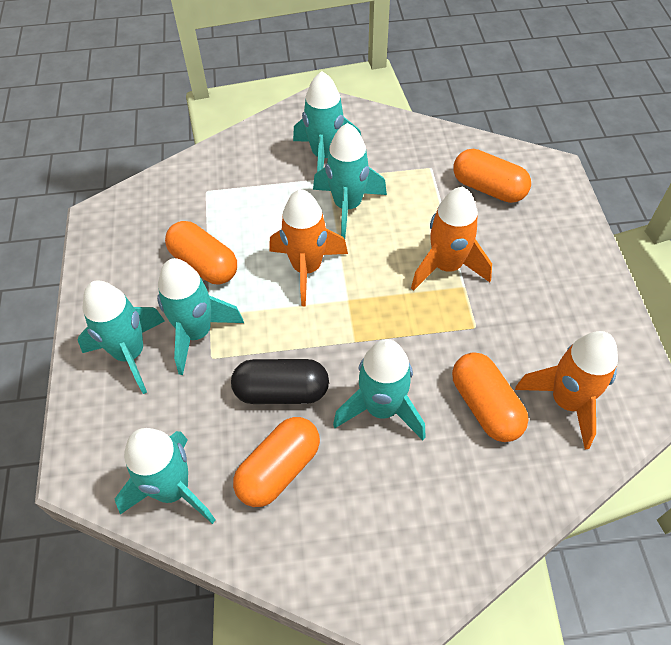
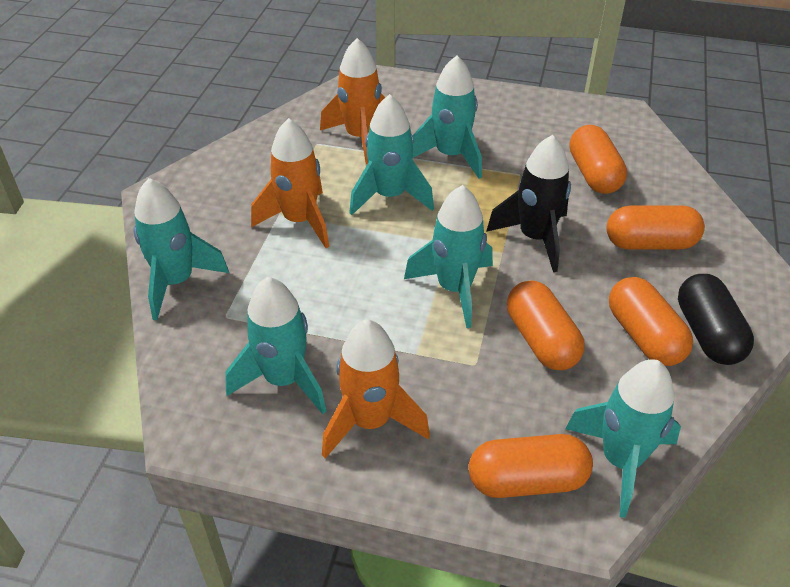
black rocket: 0 -> 1
orange capsule: 4 -> 5

